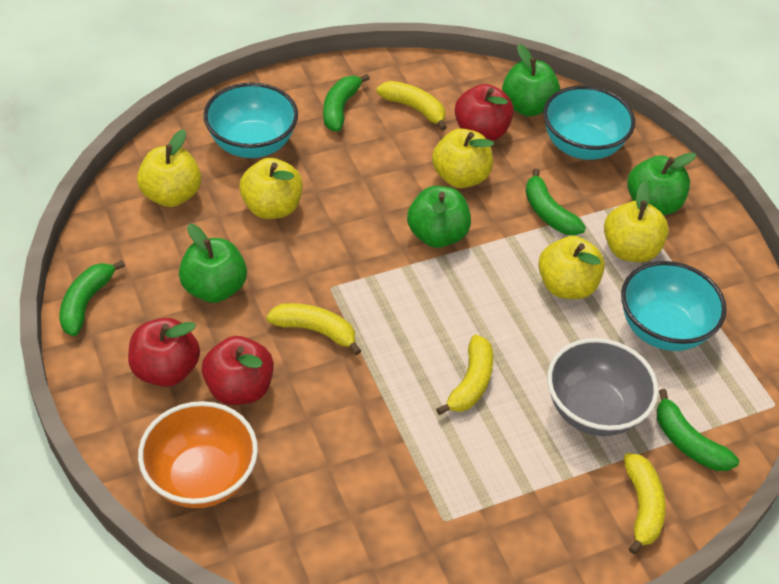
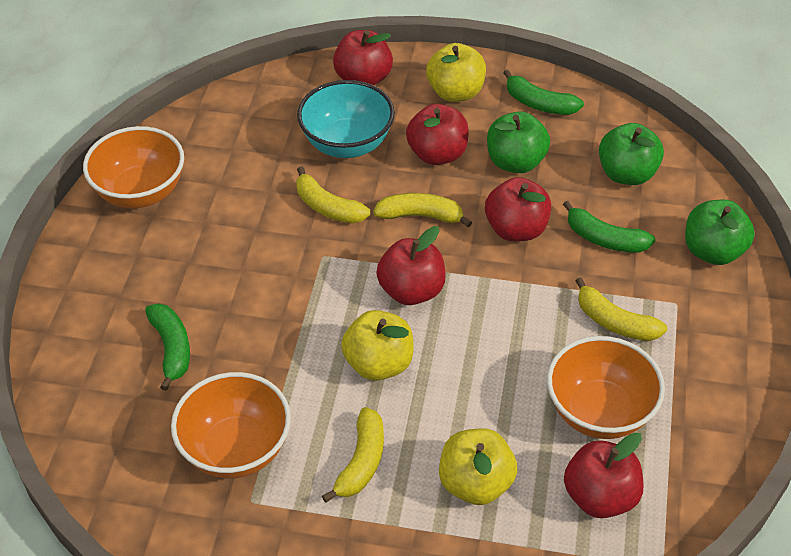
green apple: 4 -> 3
green banana: 4 -> 3
grey bowl: 1 -> 0
orange bowl: 1 -> 3
red apple: 3 -> 5
turquoise bowl: 3 -> 1
yellow apple: 5 -> 3

